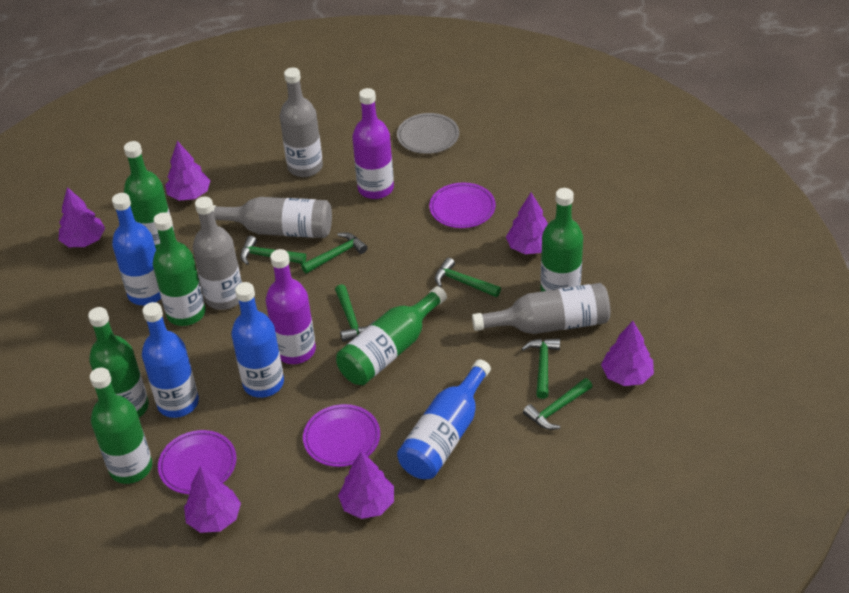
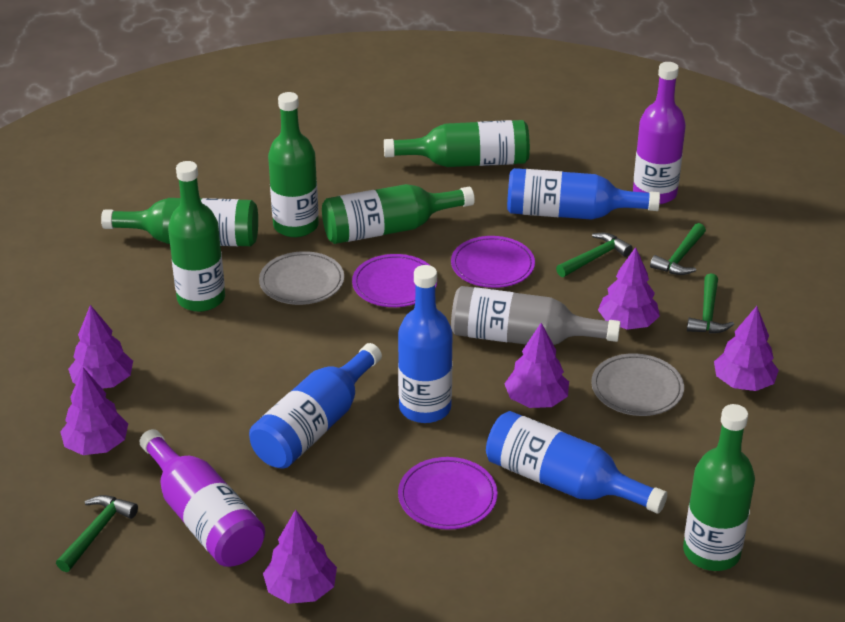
green hammer: 6 -> 4
grey bottle: 4 -> 1
grey plate: 1 -> 2

